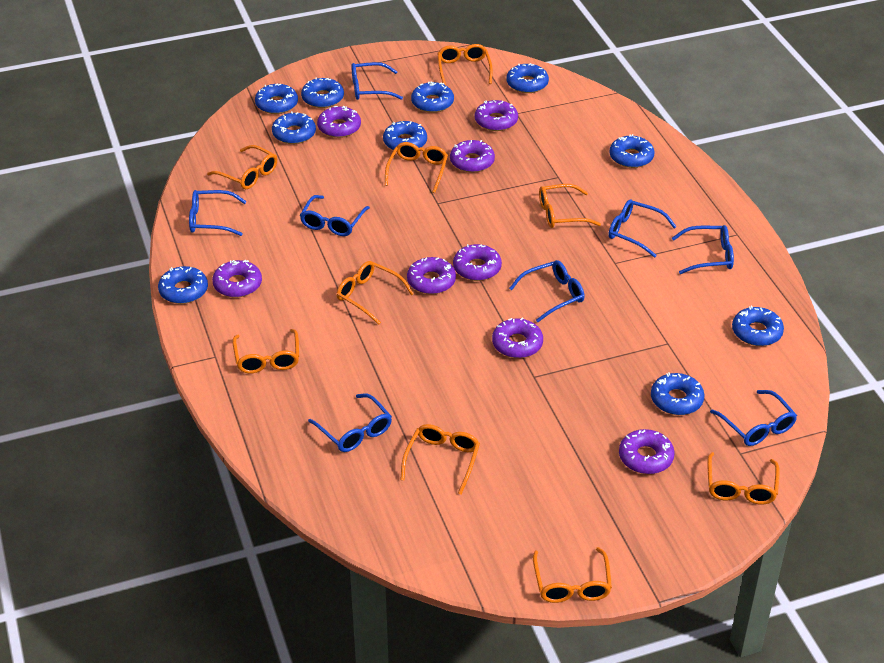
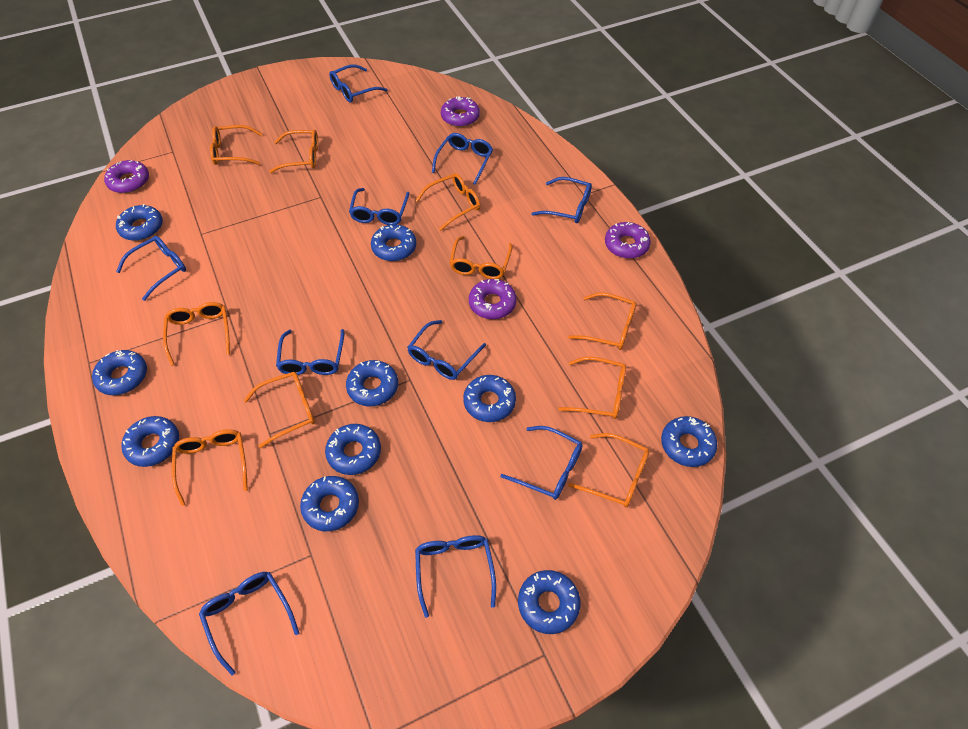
blue glasses: 8 -> 10
orange glasses: 9 -> 10
purple donut: 8 -> 4

